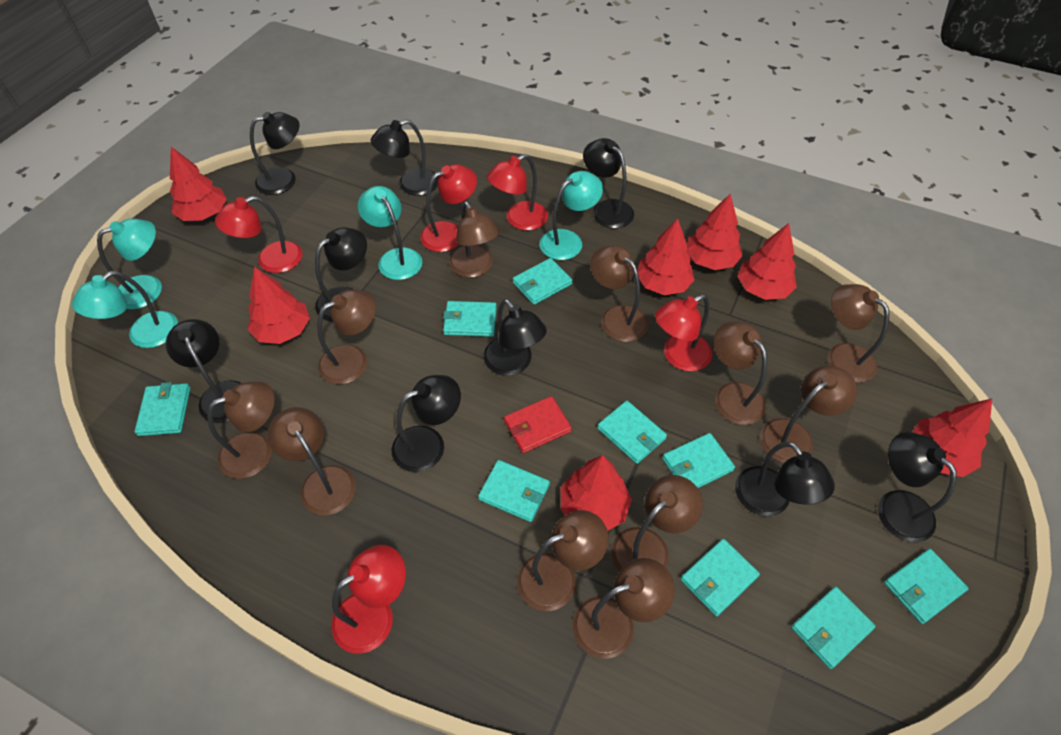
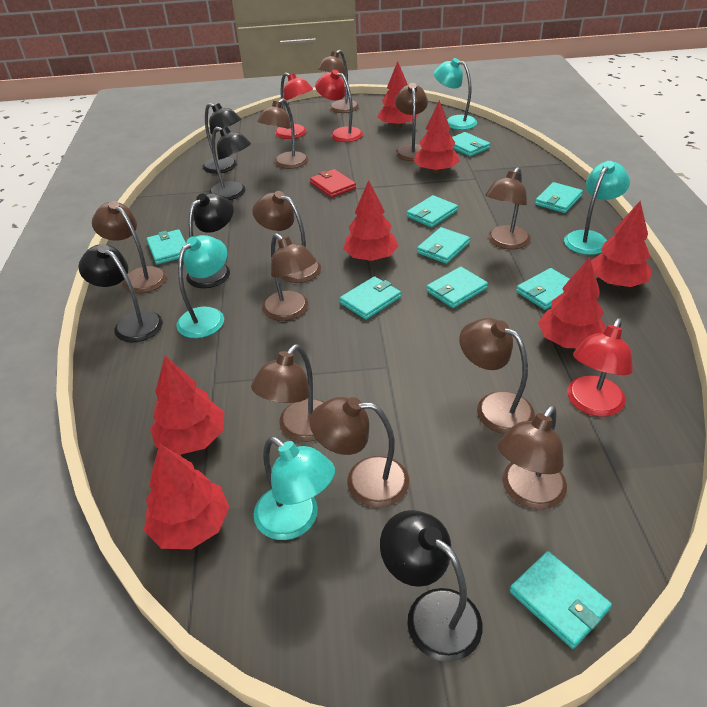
black lamp: 9 -> 5
red lamp: 5 -> 3

